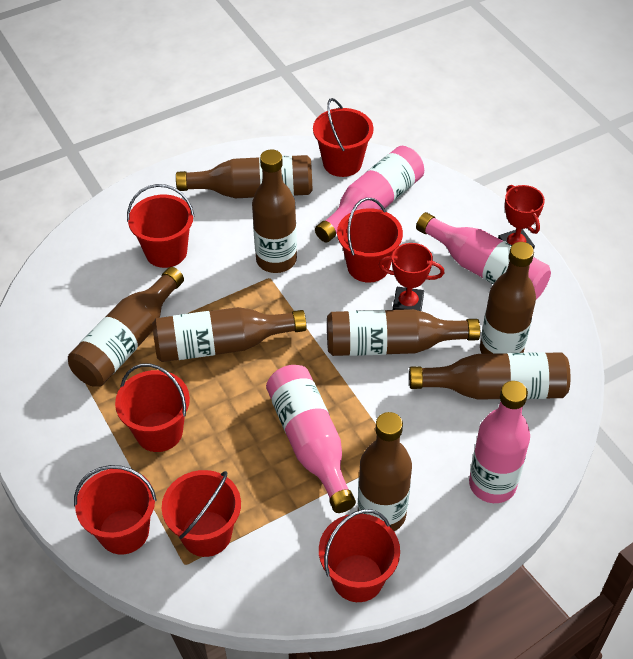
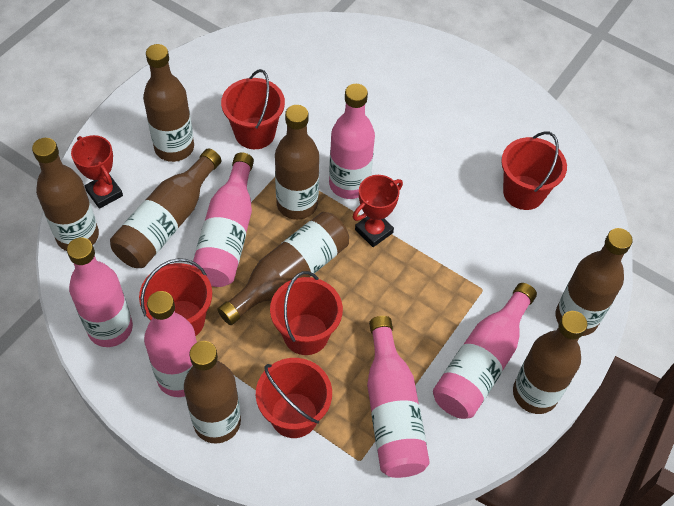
pink bottle: 4 -> 6
red bucket: 7 -> 5

